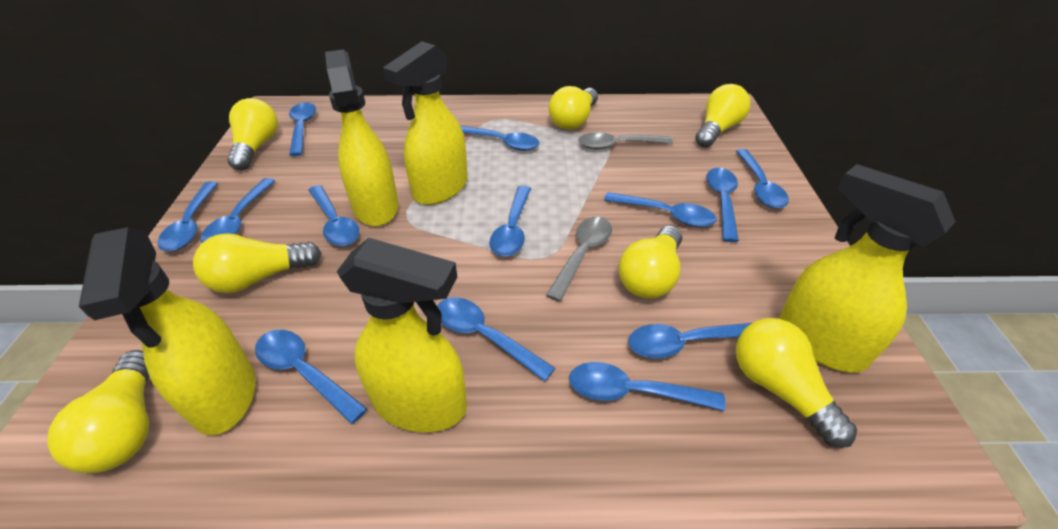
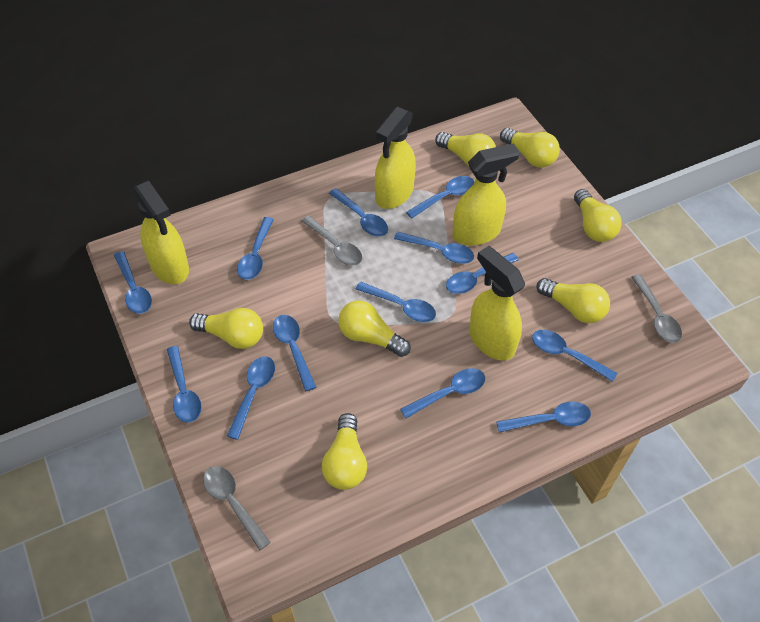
grey spoon: 2 -> 3
yellow spray bottle: 5 -> 4

